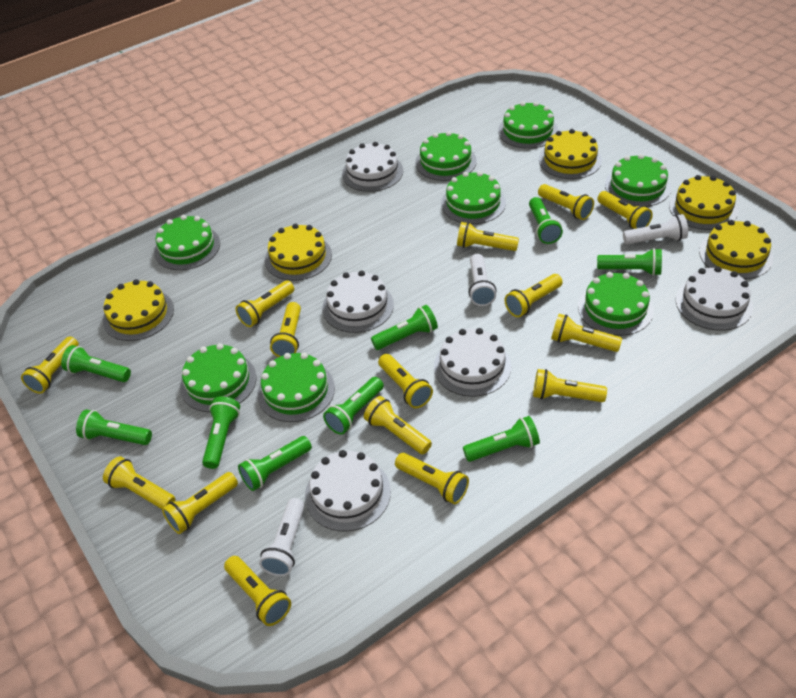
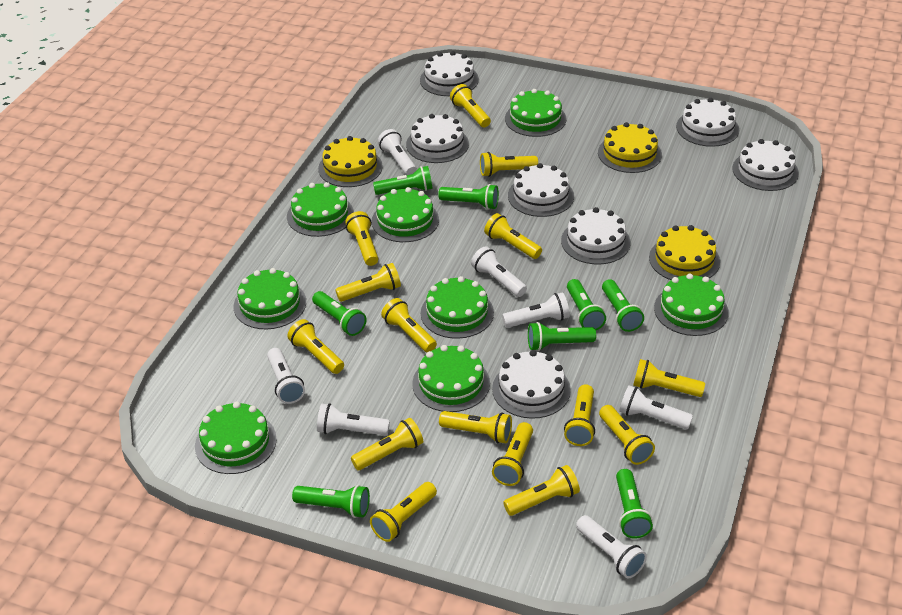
green flashlight: 9 -> 8
white cake: 5 -> 7
white flashlight: 3 -> 7
yellow cake: 5 -> 3

